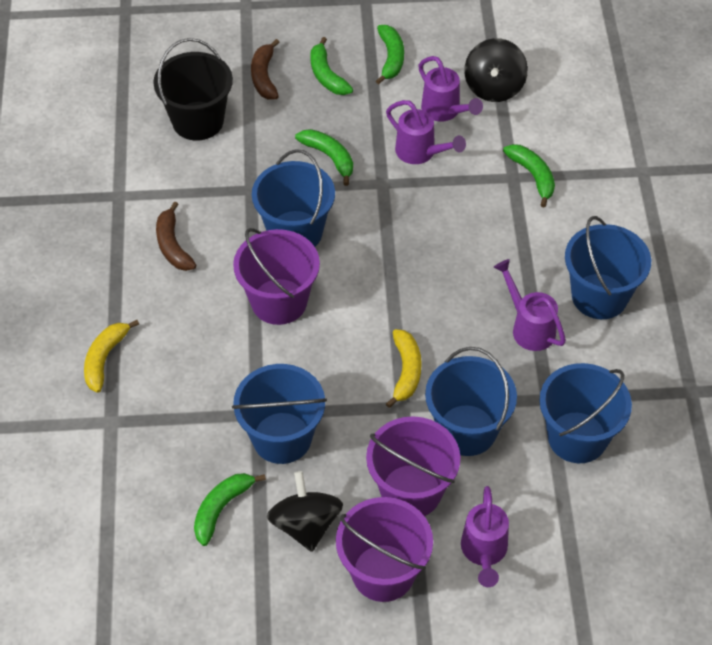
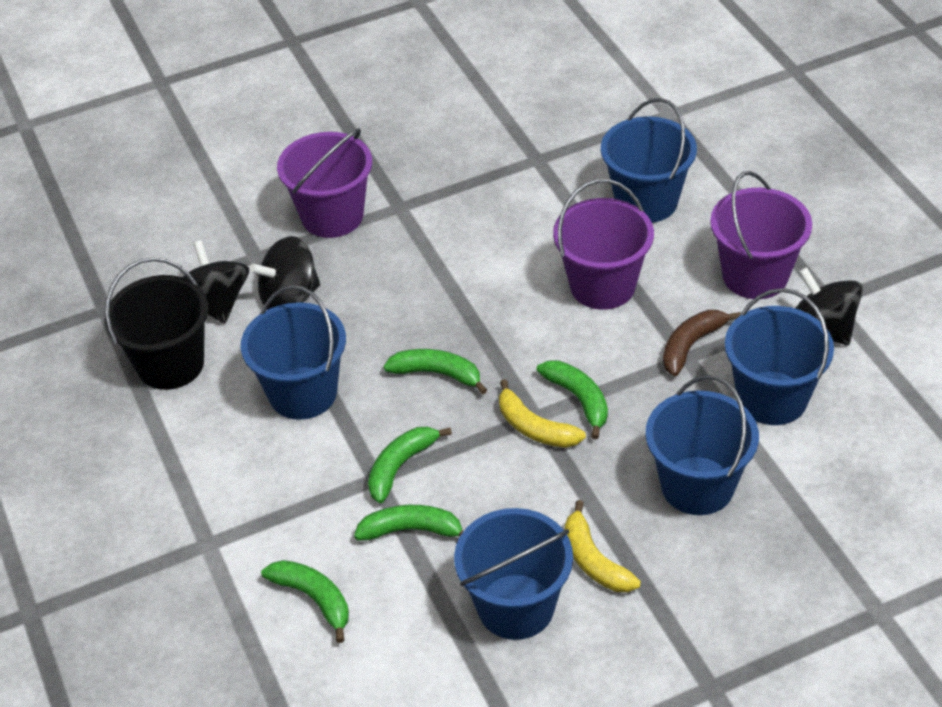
black spinning top: 2 -> 3
brown banana: 2 -> 1
purple watering can: 4 -> 0

